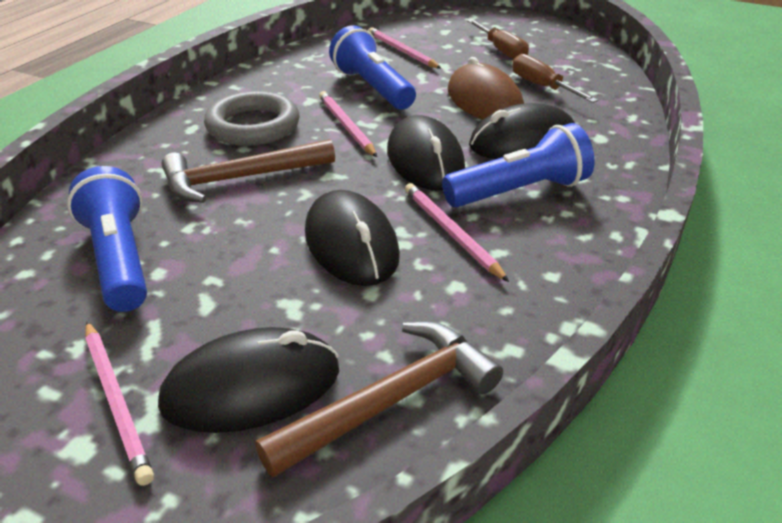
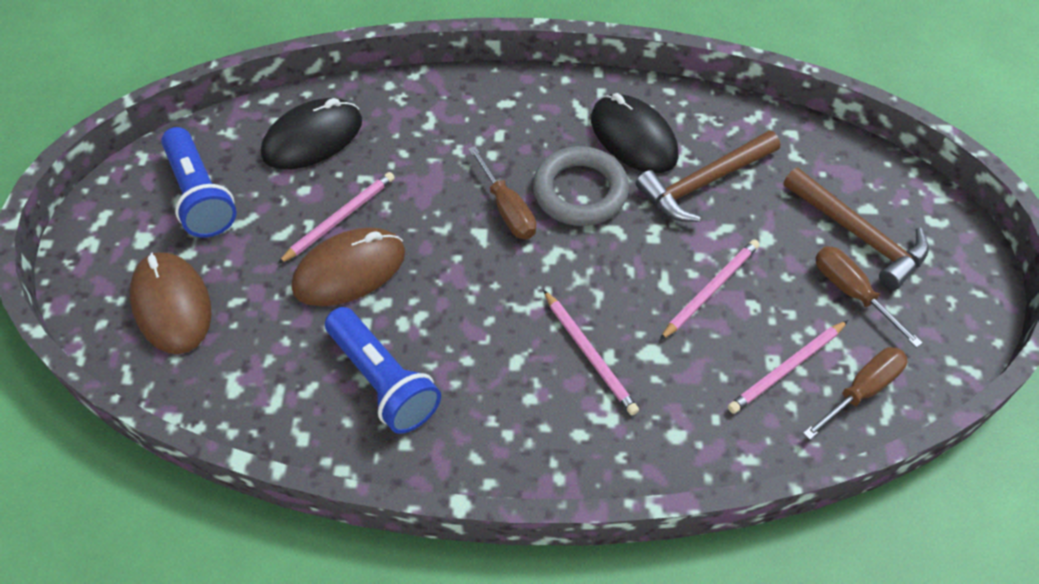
black mouse: 4 -> 2
blue flashlight: 3 -> 2
brown mouse: 1 -> 2
brown screwdriver: 2 -> 3

